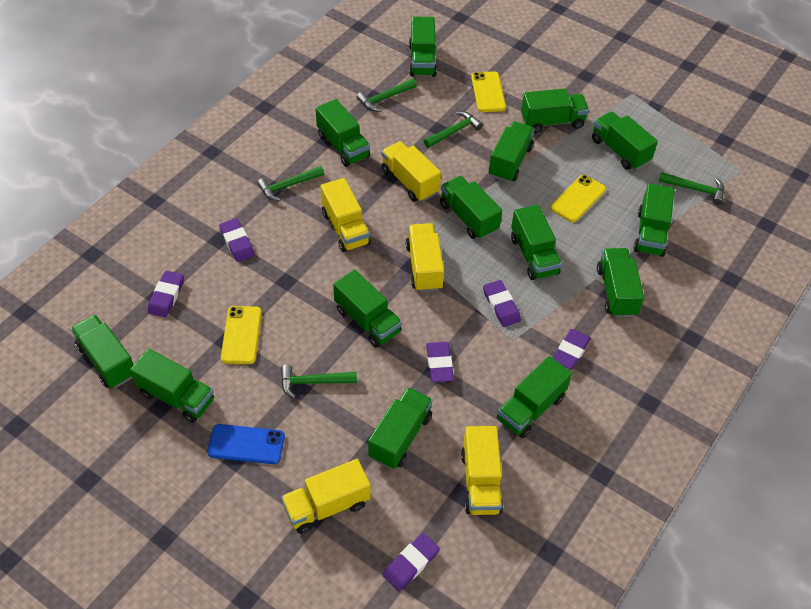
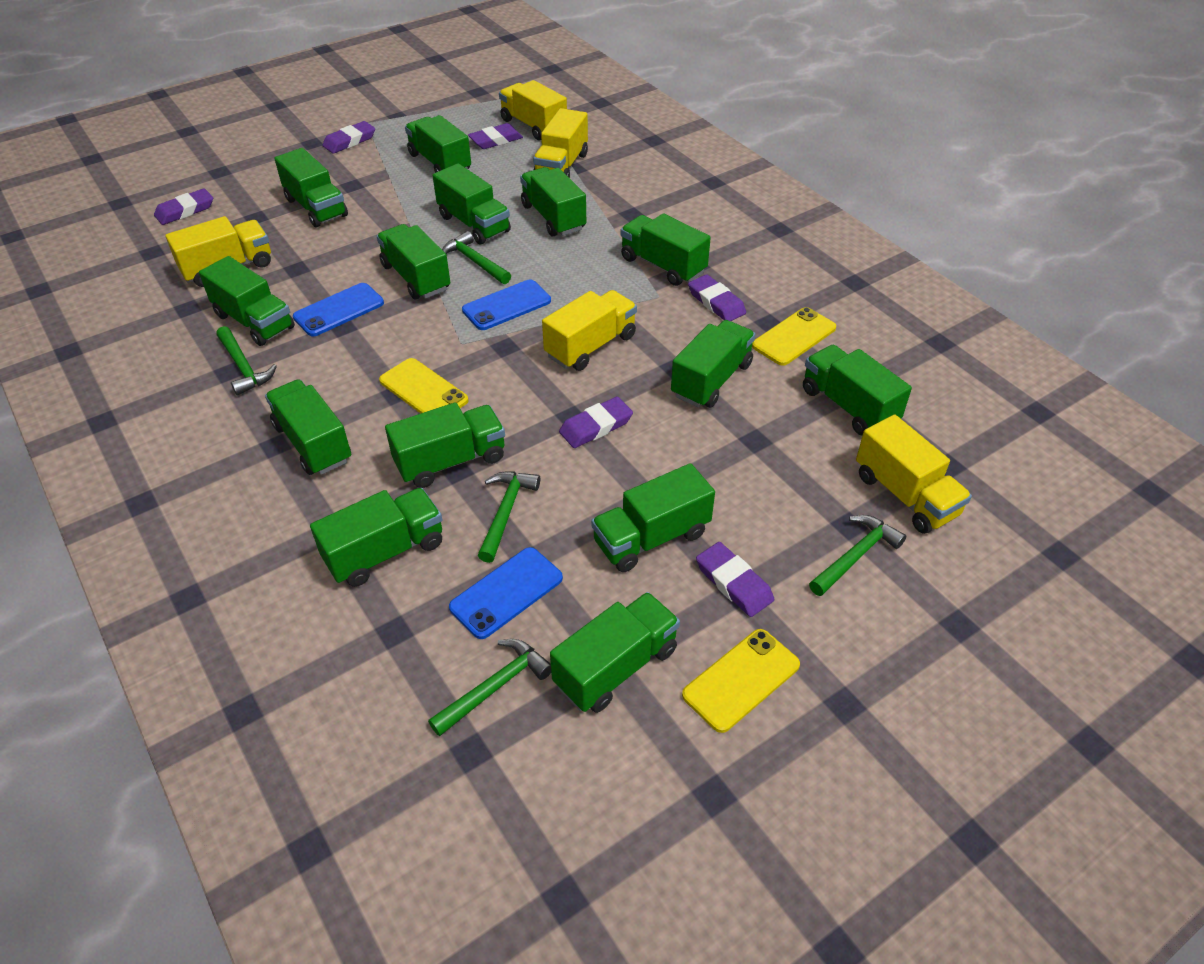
blue phone: 1 -> 3

